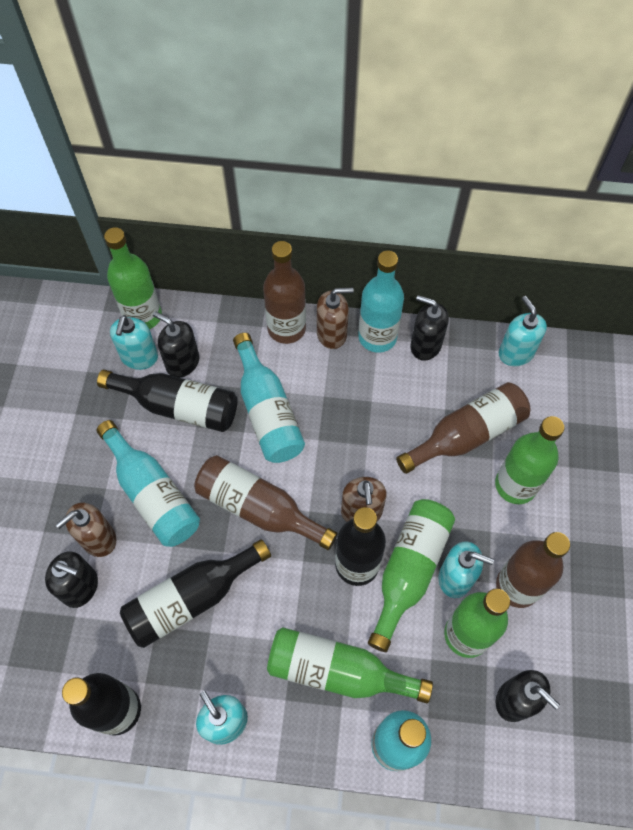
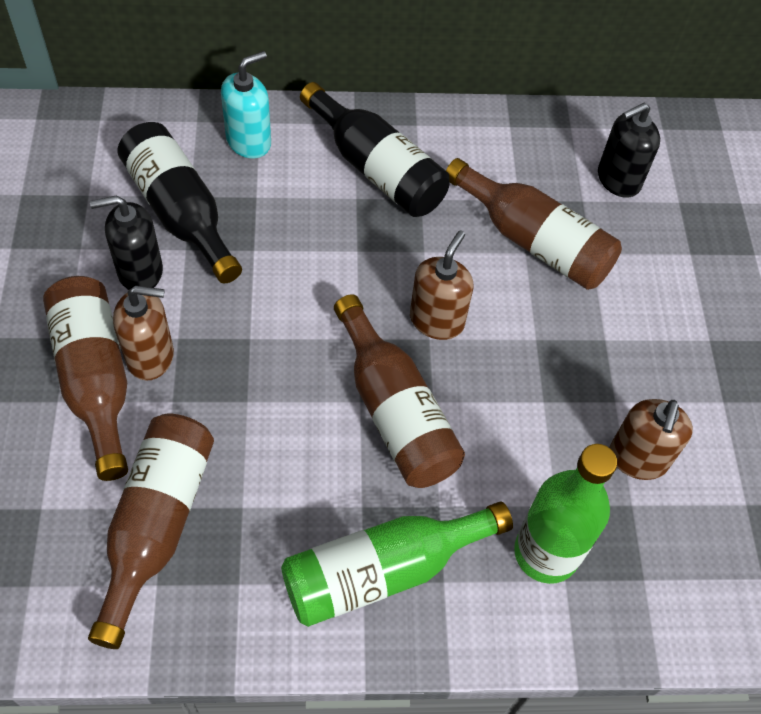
black bottle: 4 -> 2
black soap dispenser: 4 -> 2
green bottle: 5 -> 2
turquoise bottle: 4 -> 0
turquoise soap dispenser: 4 -> 1

